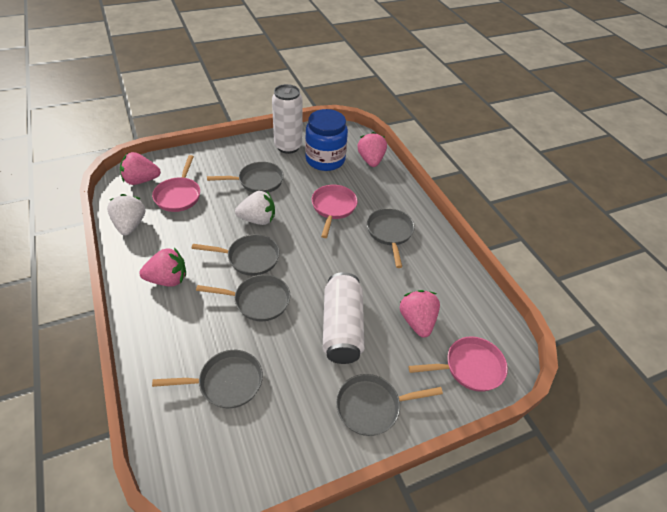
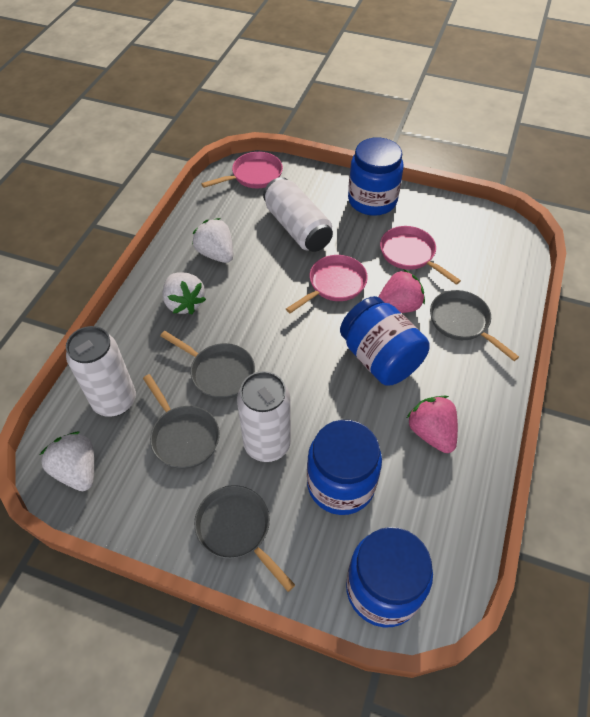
blue jar: 1 -> 4
grey pan: 6 -> 4
pink strawberry: 4 -> 2
white can: 2 -> 3
white strawberry: 2 -> 3

